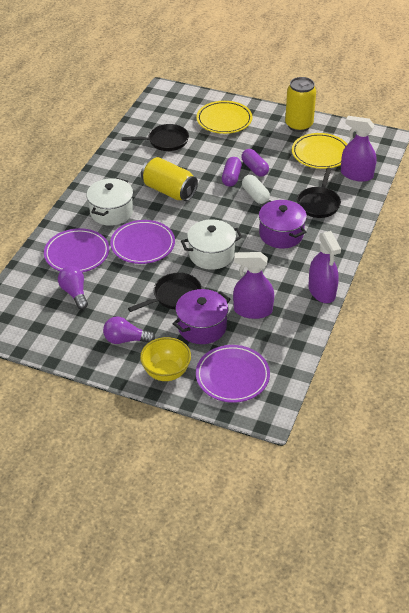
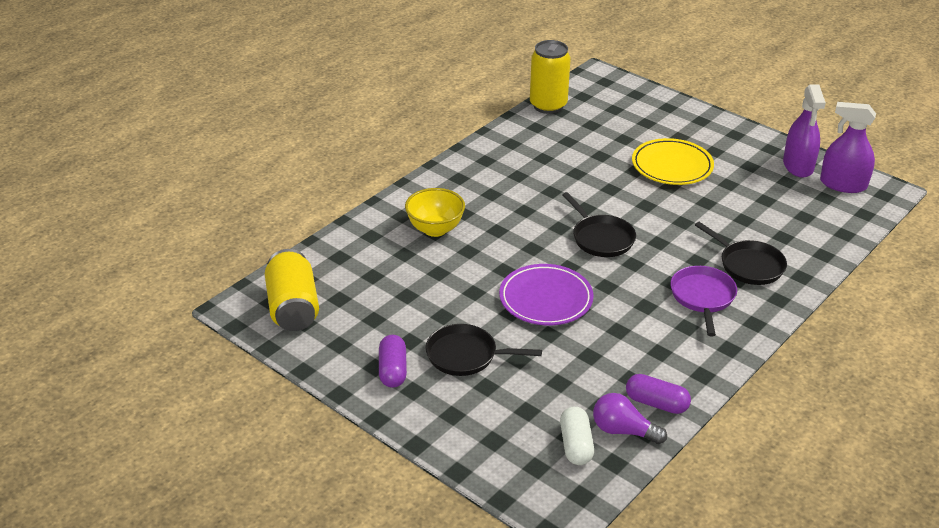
purple light bulb: 2 -> 1
purple pan: 0 -> 1
purple plate: 3 -> 1
purple pot: 2 -> 0
purple spray bottle: 3 -> 2
white pot: 2 -> 0
yellow plate: 2 -> 1

